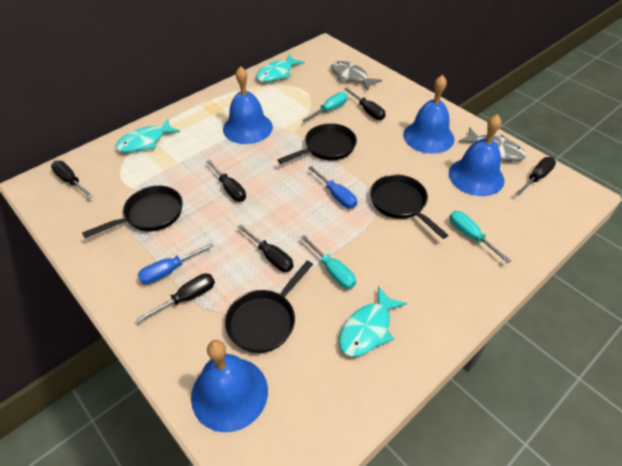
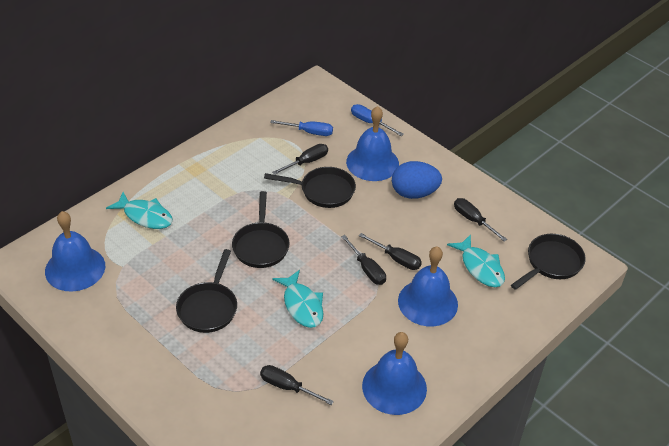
black screwdriver: 6 -> 5
blue egg: 0 -> 1
grey fish: 2 -> 0
turquoise screwdriver: 3 -> 0

